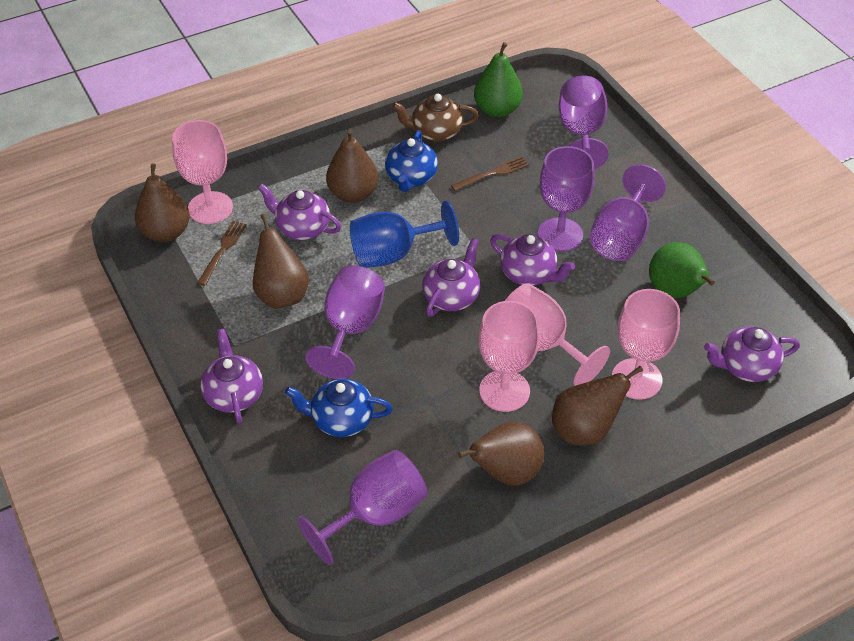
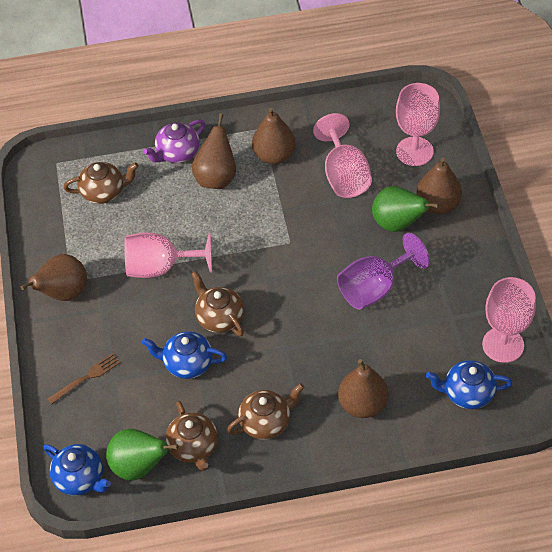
blue goblet: 1 -> 0
blue teapot: 2 -> 3
brown fork: 2 -> 1
brown teapot: 1 -> 4
purple goblet: 5 -> 1
purple teapot: 5 -> 1

